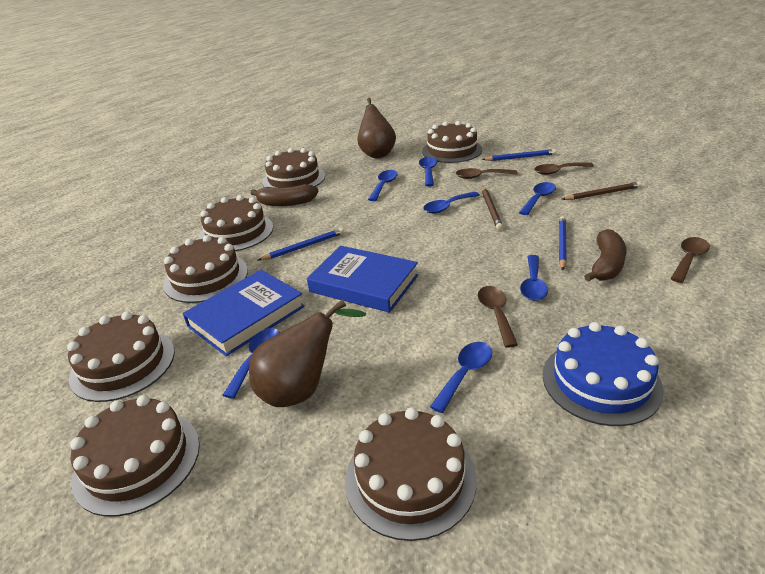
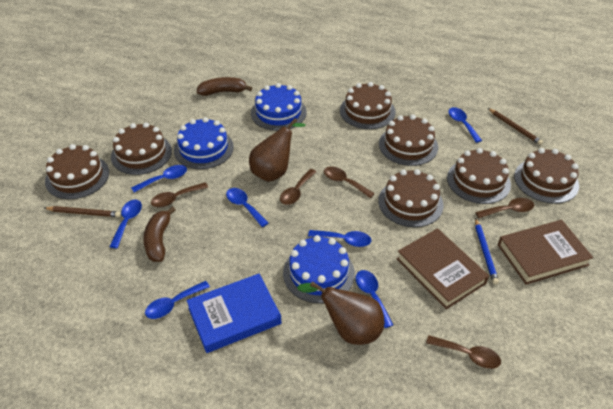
blue book: 2 -> 1
blue cake: 1 -> 3
blue pencil: 3 -> 1
brown book: 0 -> 2
brown spoon: 4 -> 5

